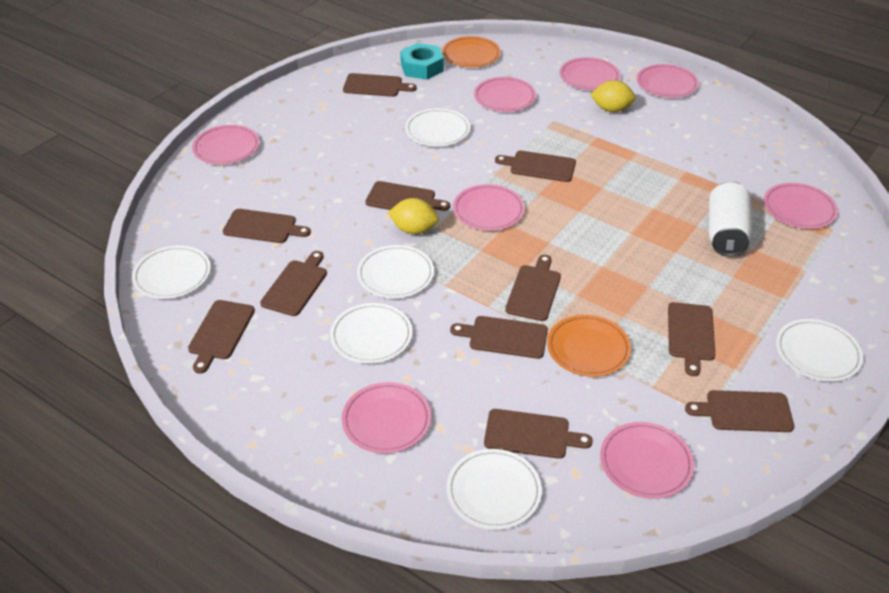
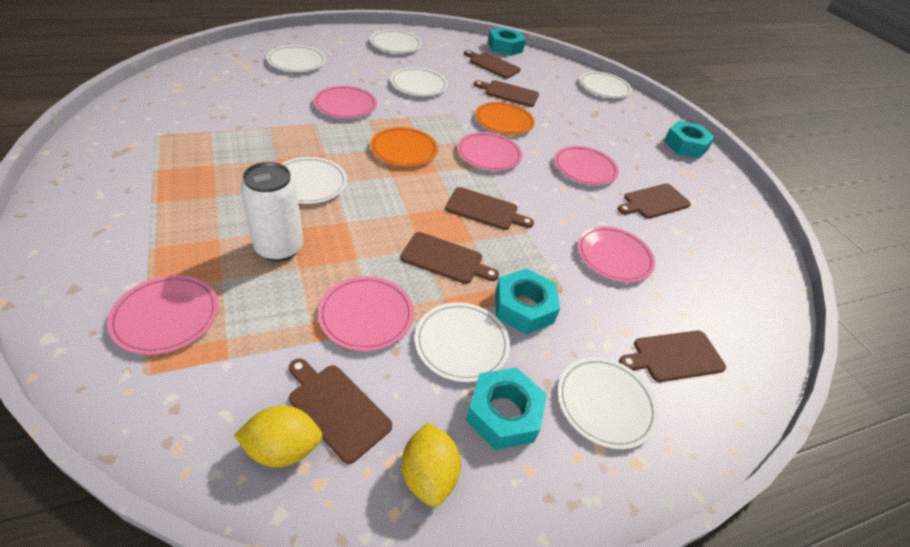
brown cutting board: 11 -> 7
pink plate: 8 -> 6
turquoise nut: 1 -> 4
white plate: 6 -> 7

